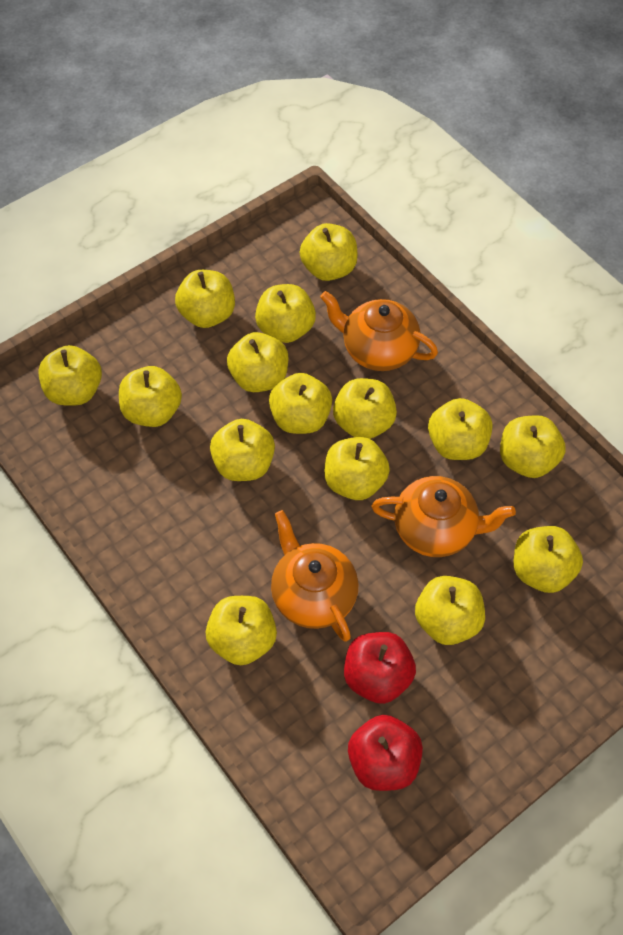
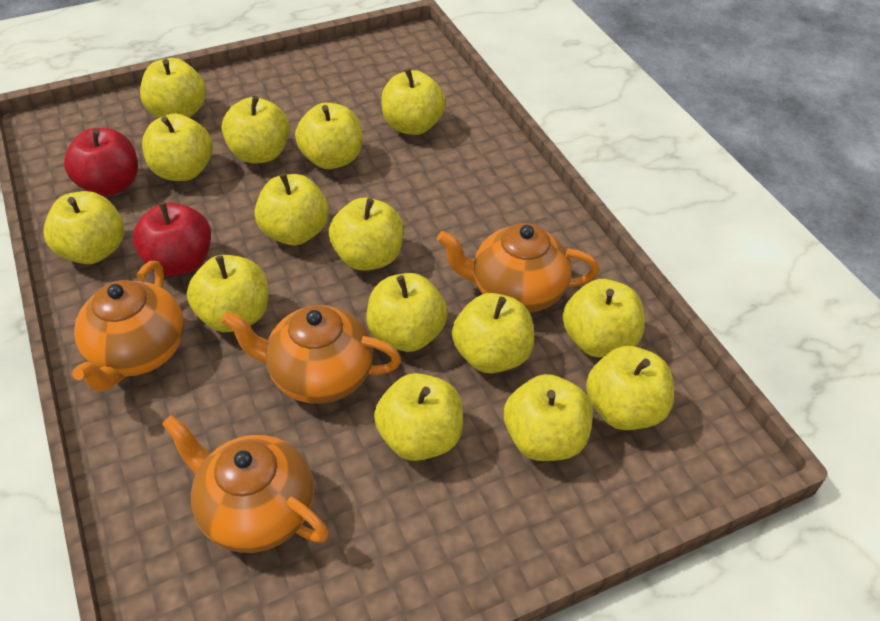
orange teapot: 3 -> 4

